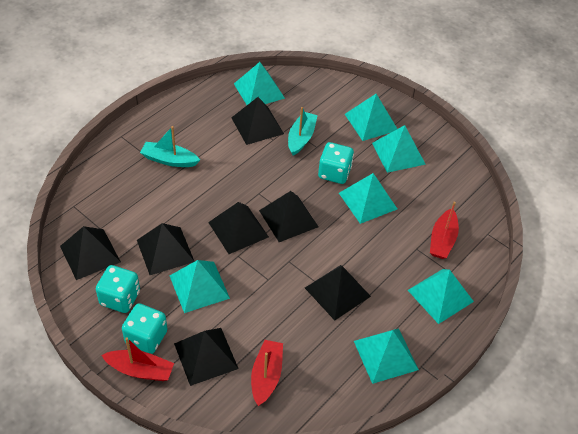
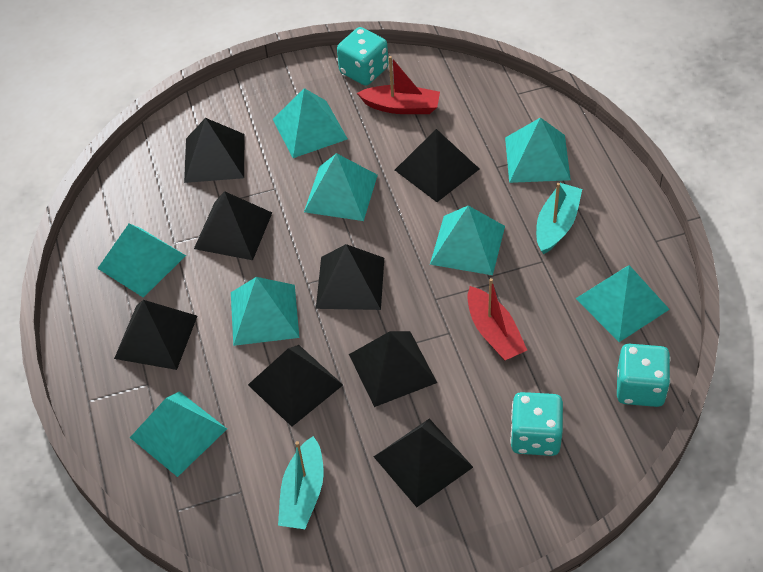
black pyramid: 7 -> 8
red boat: 3 -> 2
turquoise pyramid: 7 -> 8

